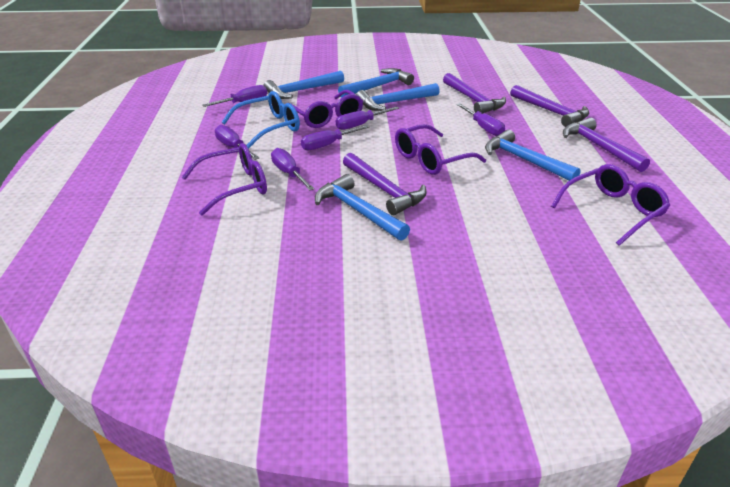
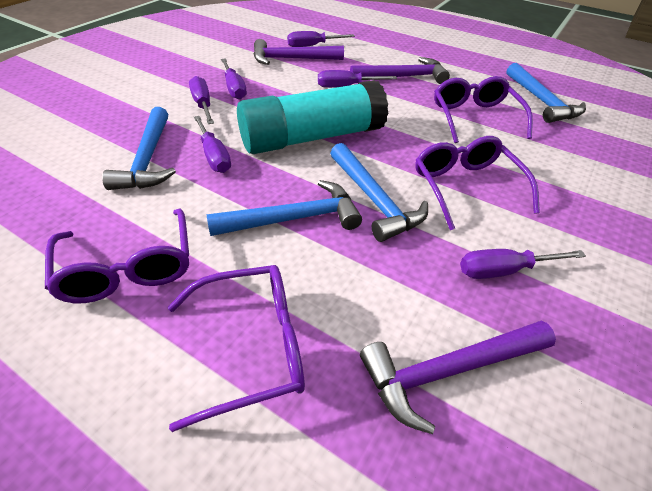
blue glasses: 1 -> 0
blue hammer: 5 -> 4
purple hammer: 4 -> 3
turquoise glue stick: 0 -> 1

